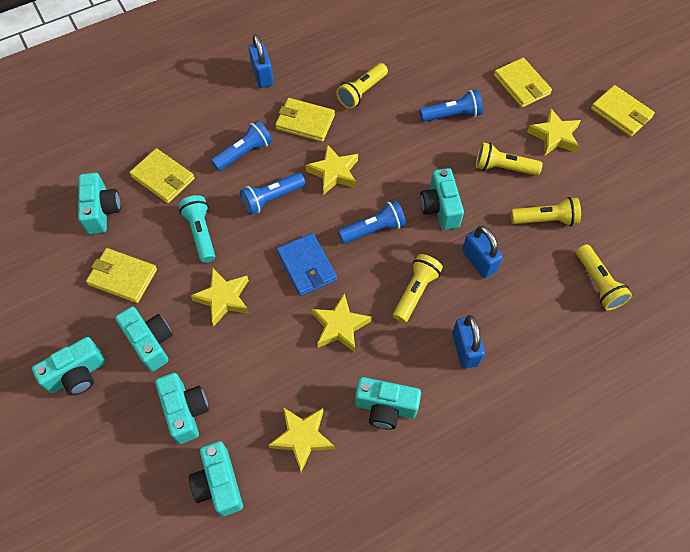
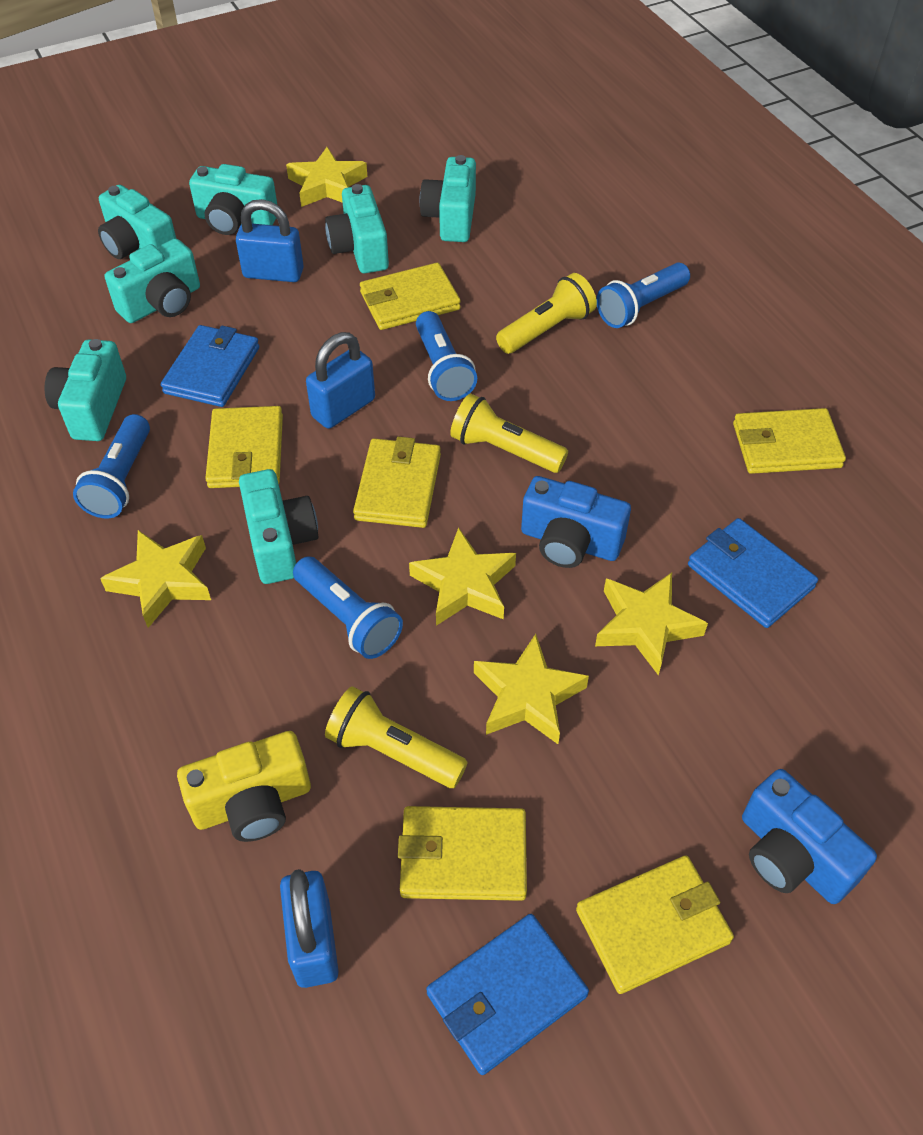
blue camera: 0 -> 2
blue wallet: 1 -> 3
turquoise flashlight: 1 -> 0
yellow camera: 0 -> 1
yellow flashlight: 5 -> 3
yellow wallet: 5 -> 6

